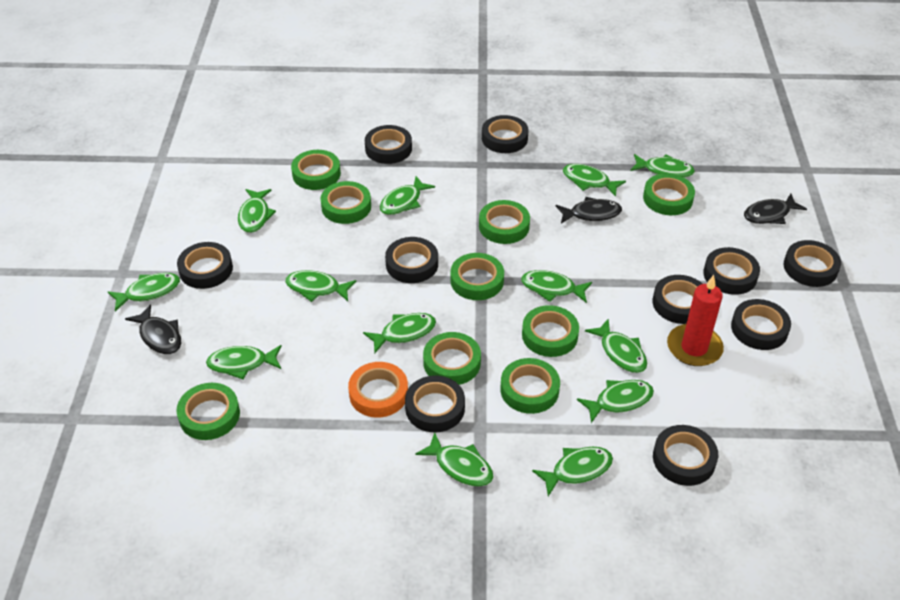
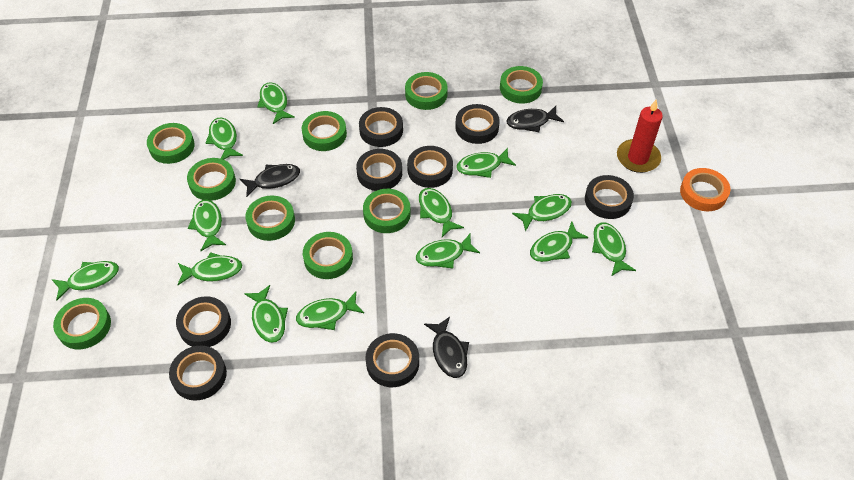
black tape: 10 -> 8

